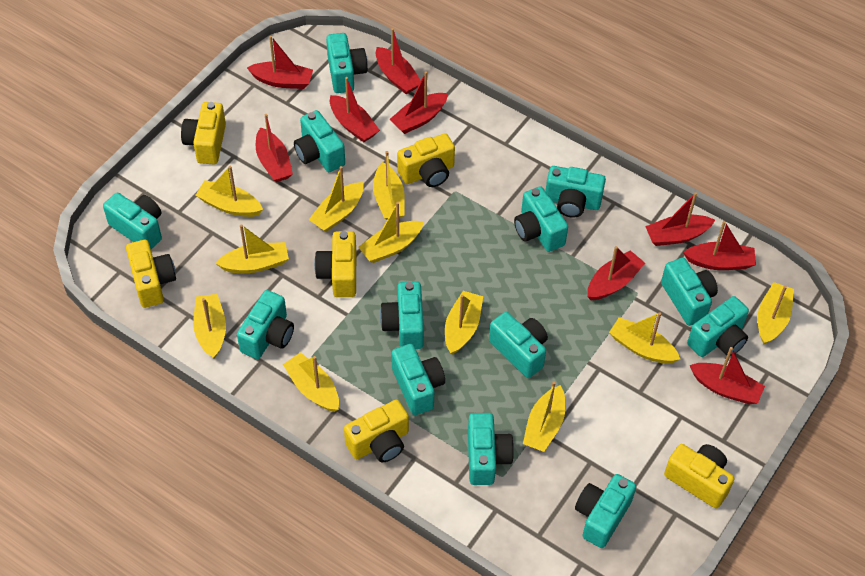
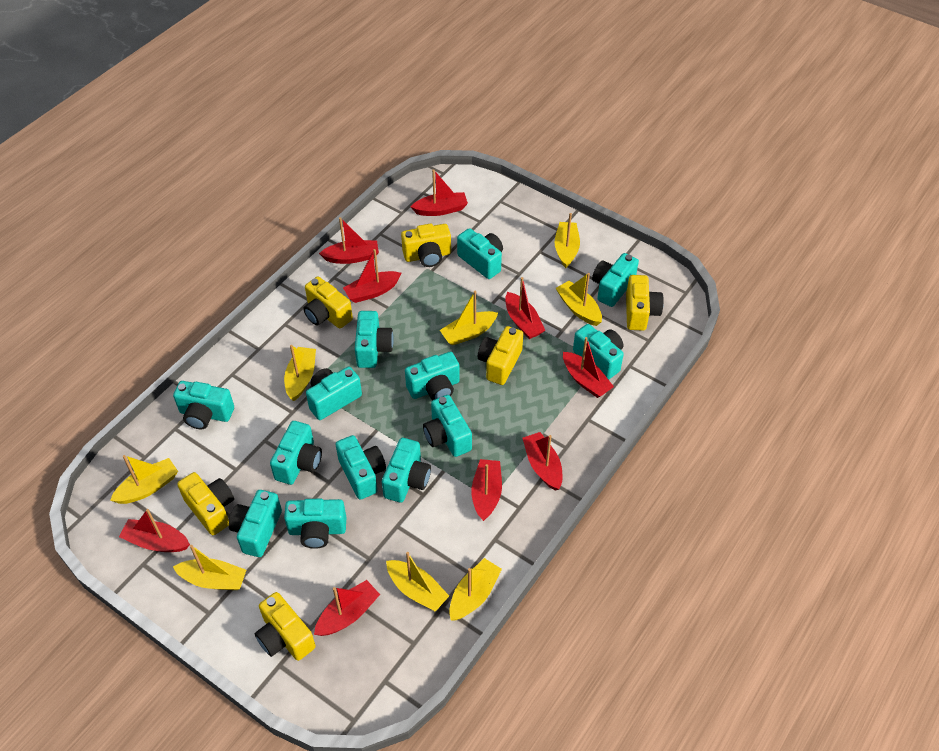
yellow boat: 11 -> 8

